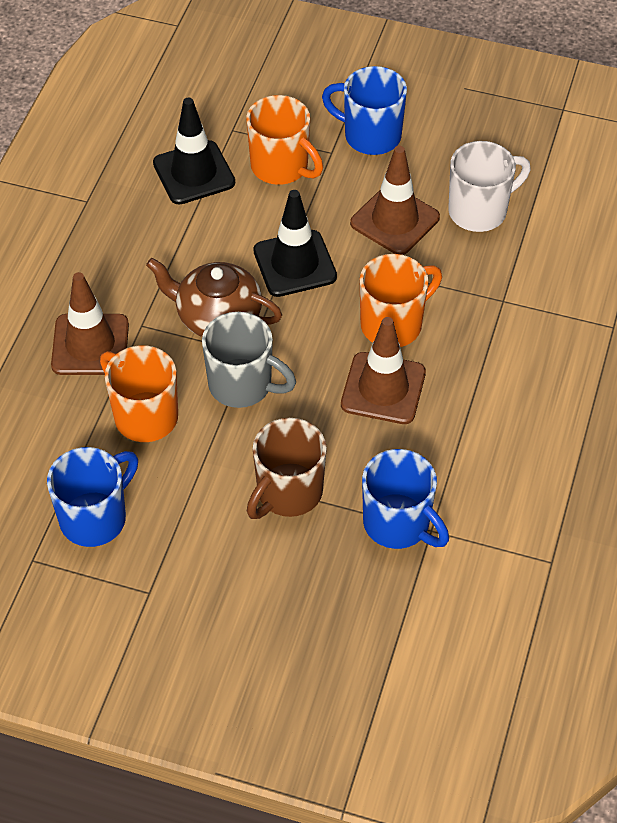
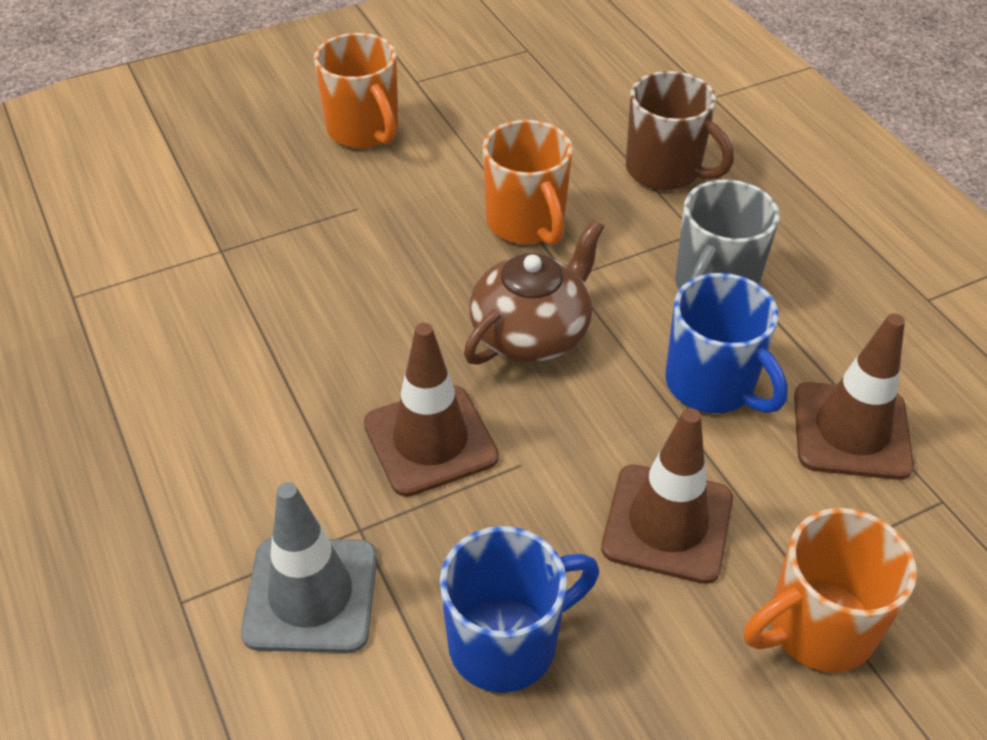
black traffic cone: 2 -> 0
blue mug: 3 -> 2
grey traffic cone: 0 -> 1
white mug: 1 -> 0

